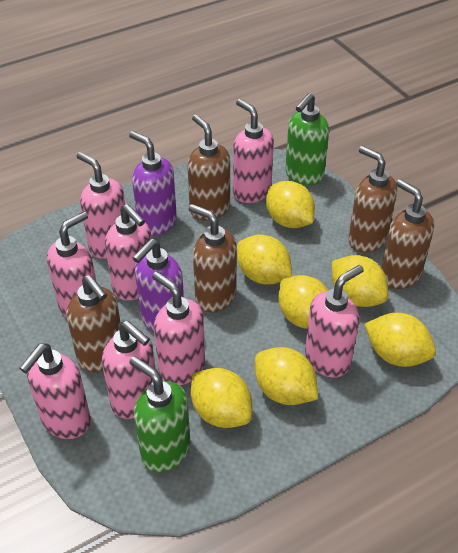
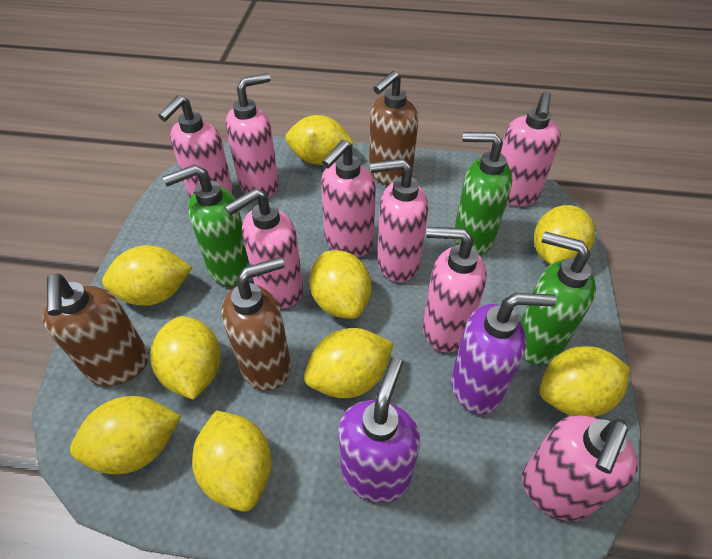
brown soap dispenser: 5 -> 3
green soap dispenser: 2 -> 3
yellow lemon: 7 -> 9

